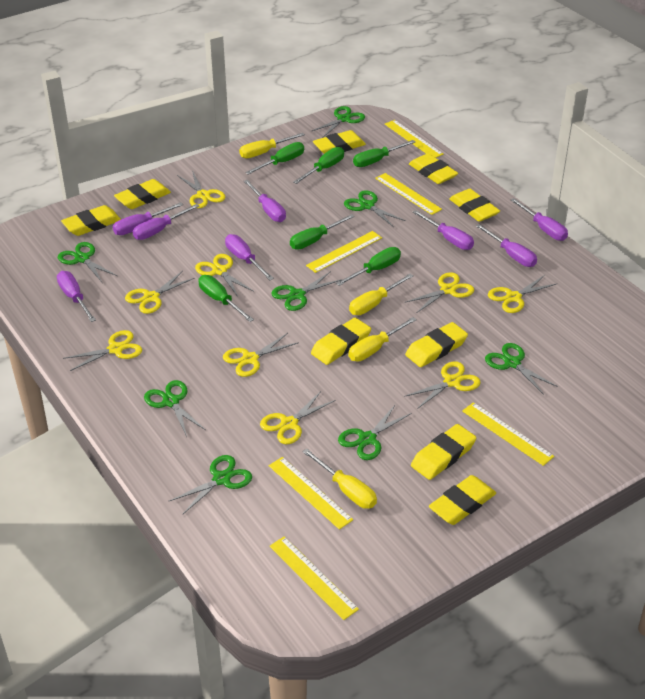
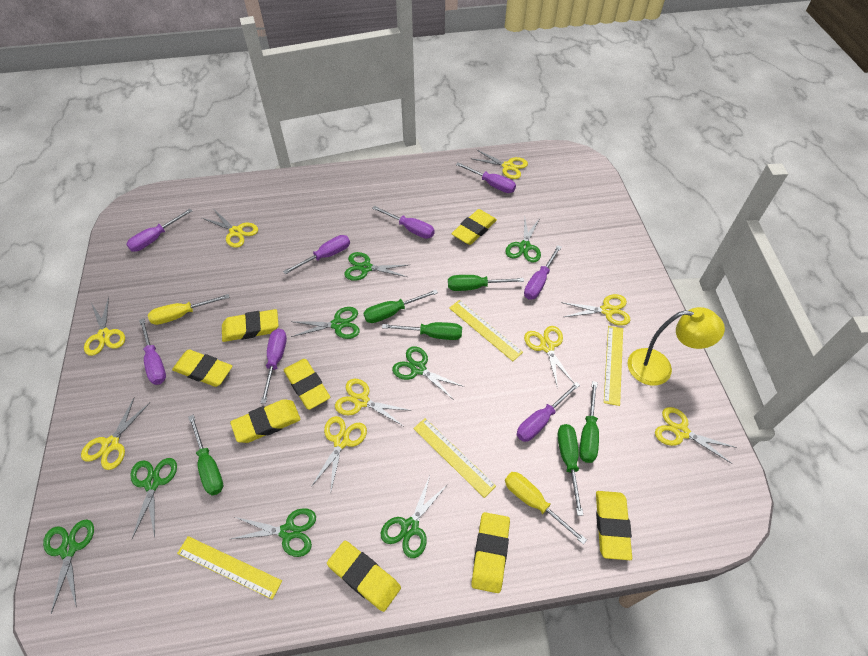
yellow eraser: 9 -> 8
yellow lamp: 0 -> 1
yellow ruler: 6 -> 4
yellow screwdriver: 4 -> 2

